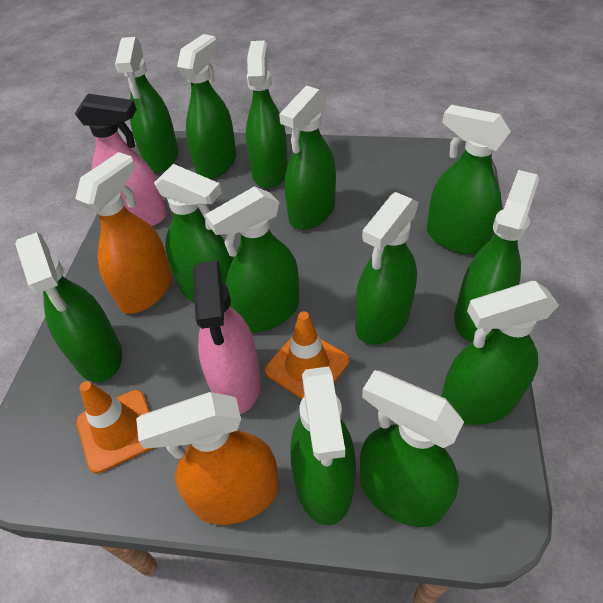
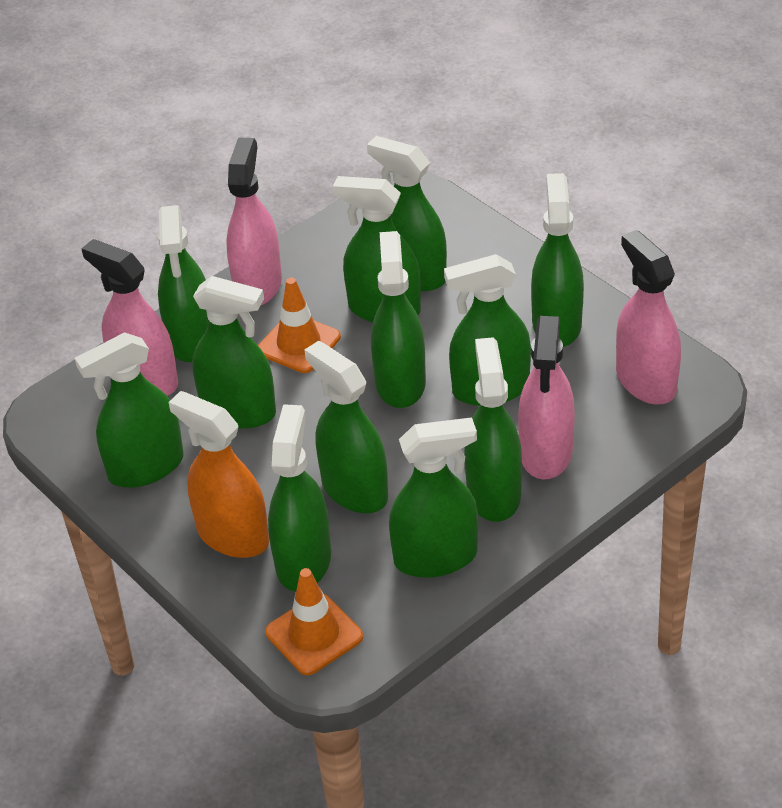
green spray bottle: 13 -> 12
orange spray bottle: 2 -> 1
pink spray bottle: 2 -> 4

